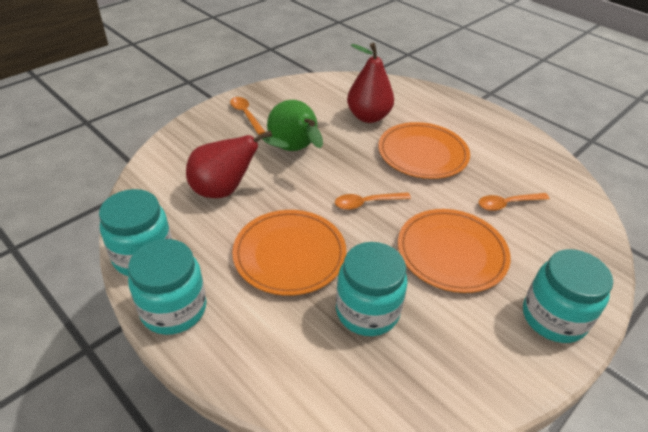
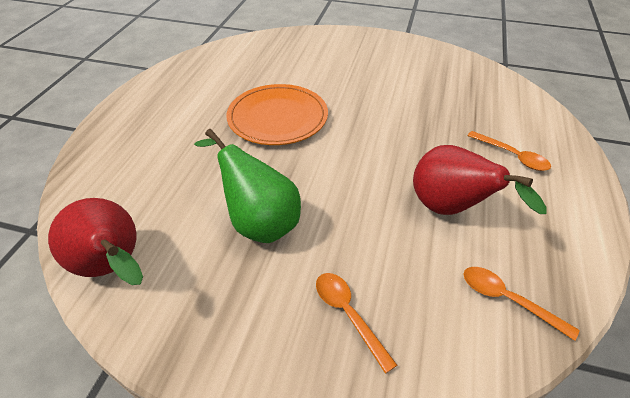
orange plate: 3 -> 1
turquoise jar: 4 -> 0

